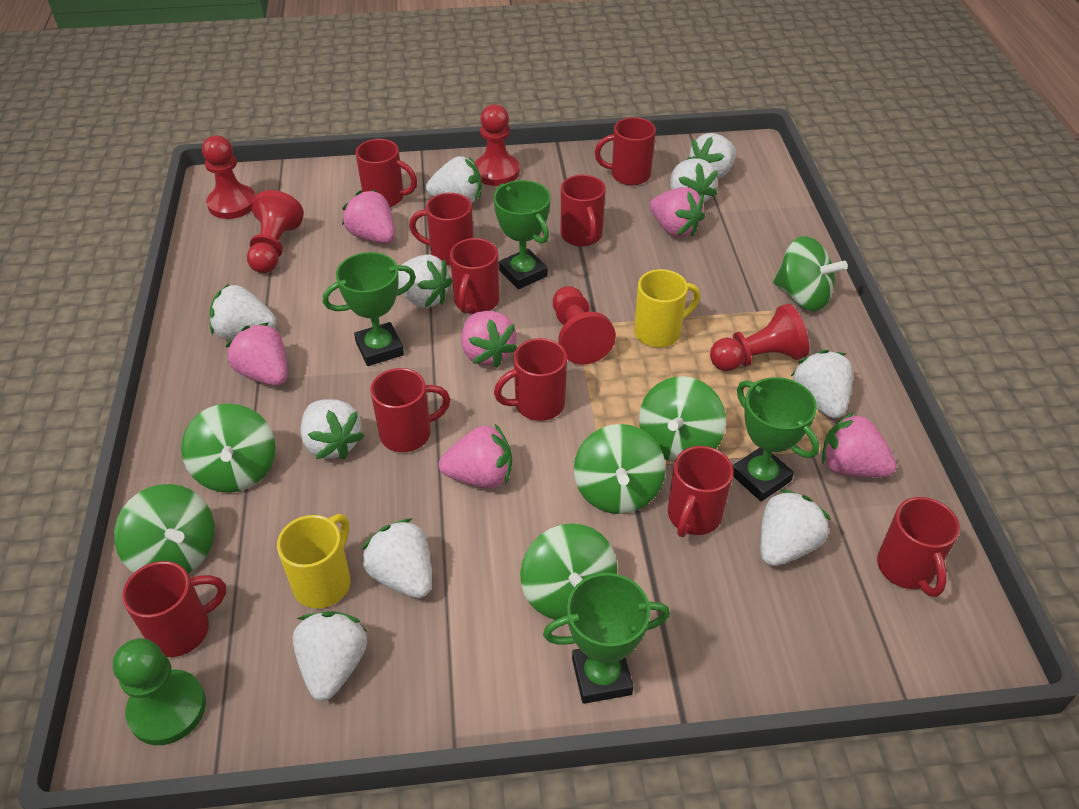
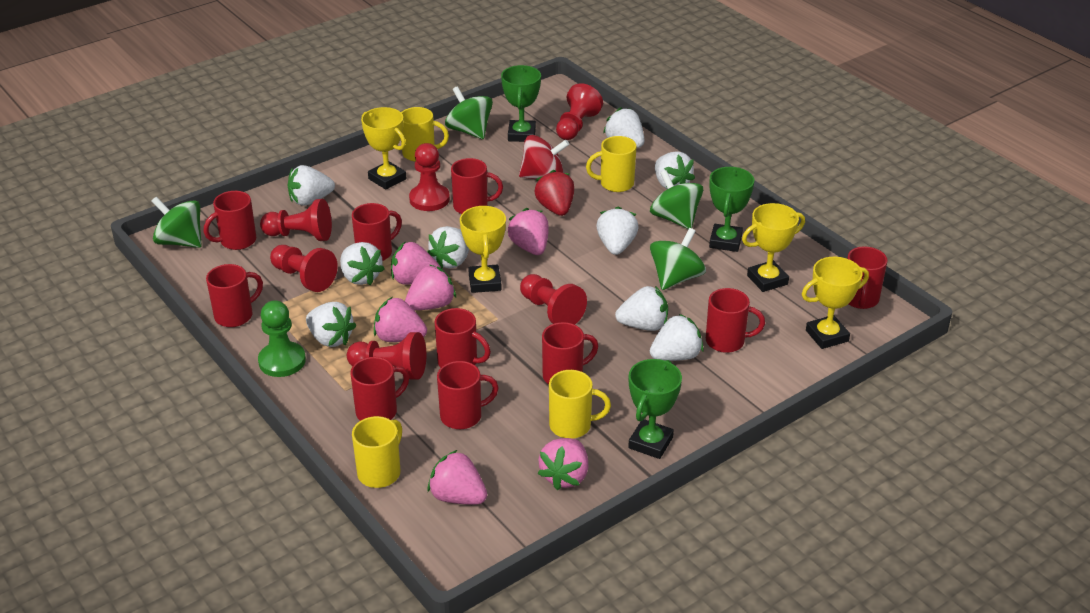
green spinning top: 6 -> 4
green trophy: 4 -> 3
red pawn: 5 -> 6
red spinning top: 0 -> 1
red strawberry: 0 -> 1
white strawberry: 10 -> 9
yellow mug: 2 -> 4
yellow trophy: 0 -> 4

